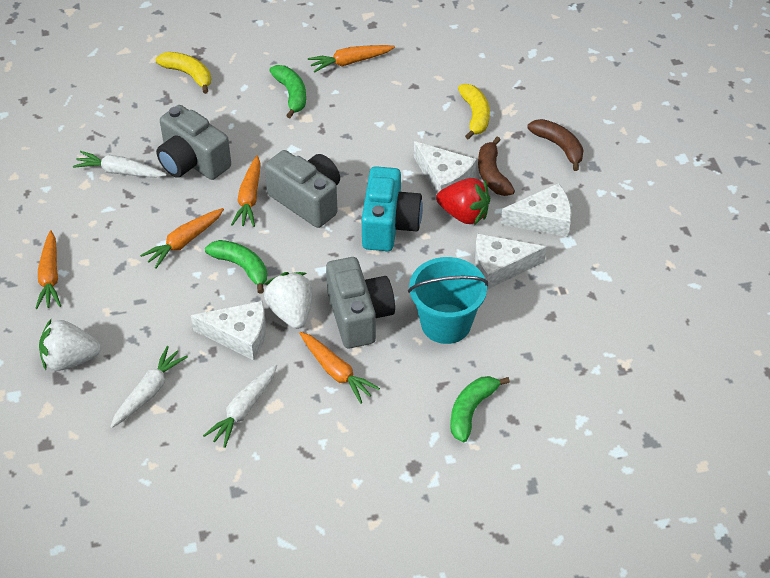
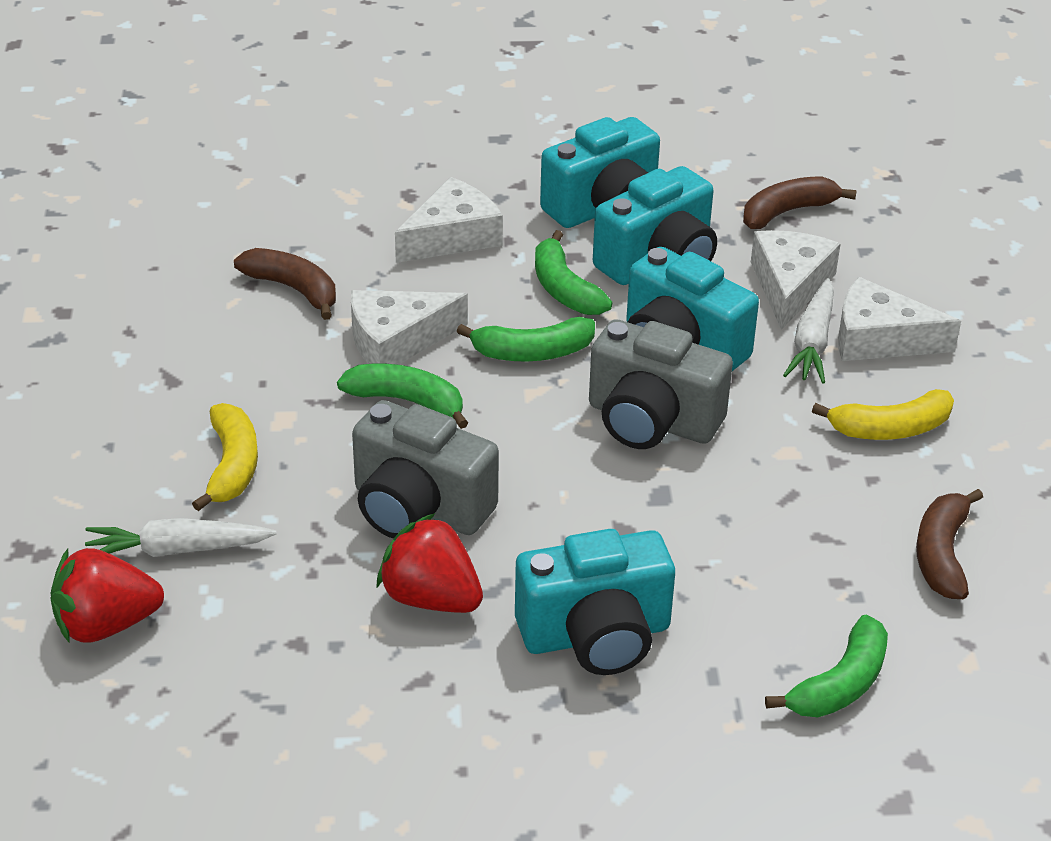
brown banana: 2 -> 3
green banana: 3 -> 4
grey camera: 3 -> 2
orange carrot: 5 -> 0
red strawberry: 1 -> 2
turquoise bucket: 1 -> 0
turquoise camera: 1 -> 4
white carrot: 3 -> 2
white strawberry: 2 -> 0

